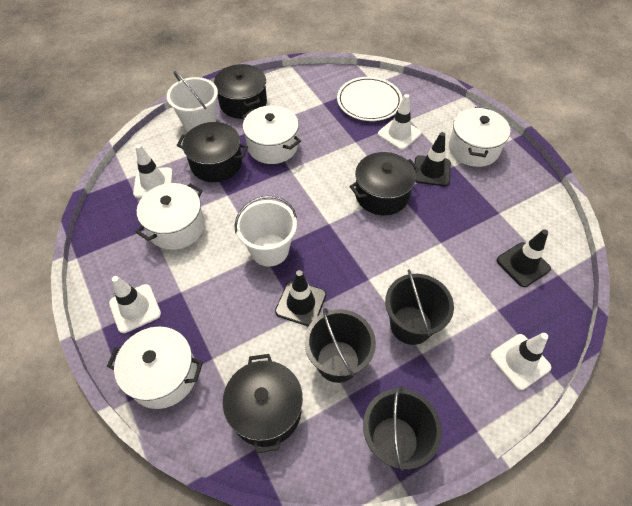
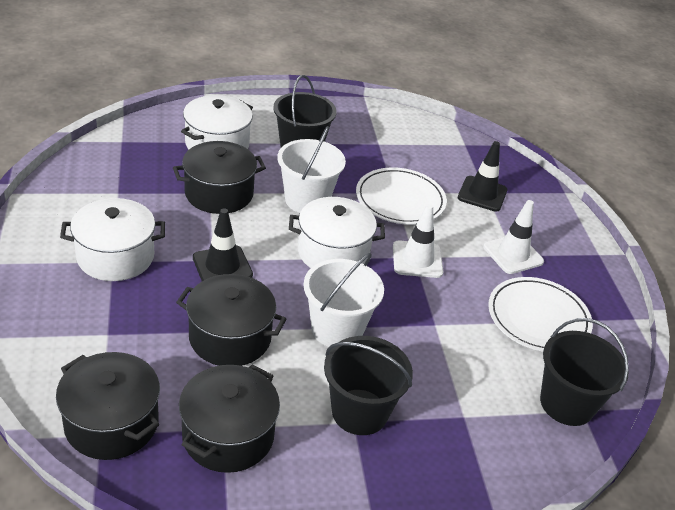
black traffic cone: 3 -> 2
white plate: 1 -> 2
white pot: 4 -> 3
white traffic cone: 4 -> 2

